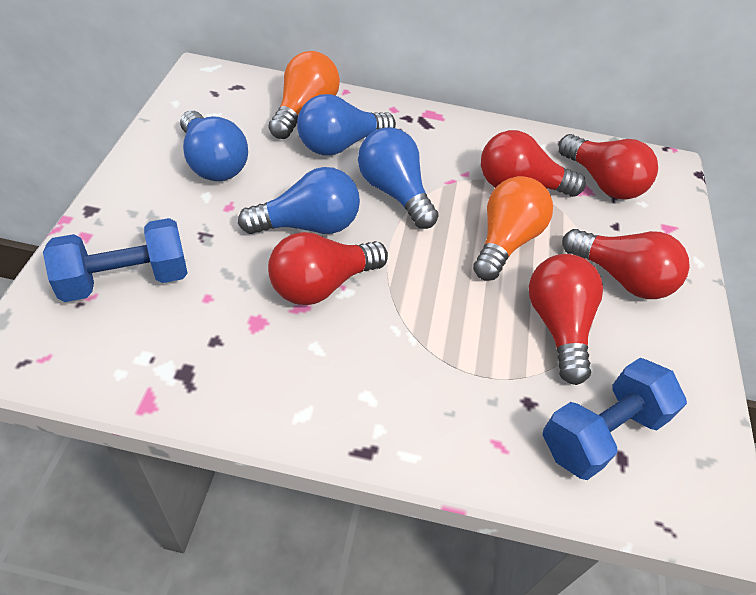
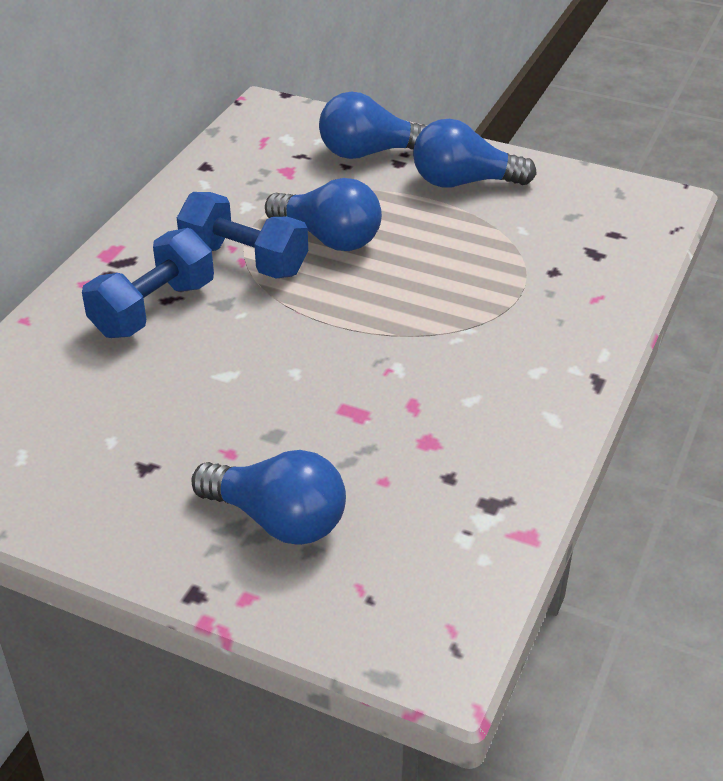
orange light bulb: 2 -> 0
red light bulb: 5 -> 0

